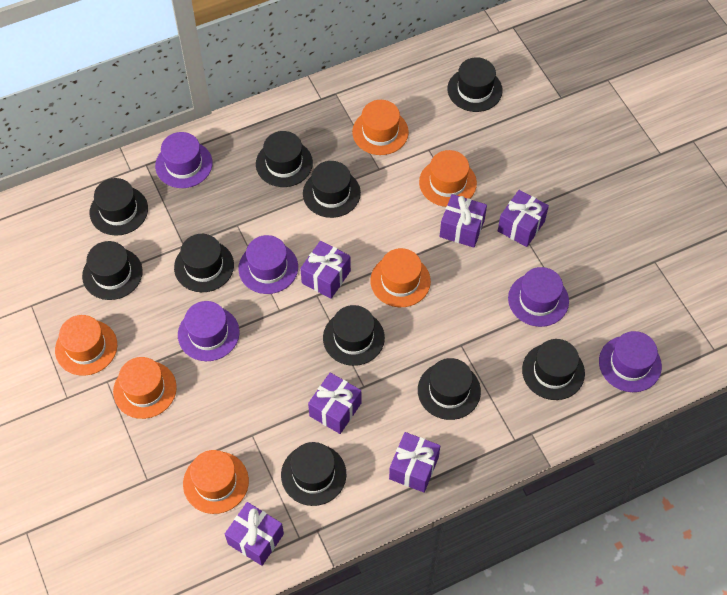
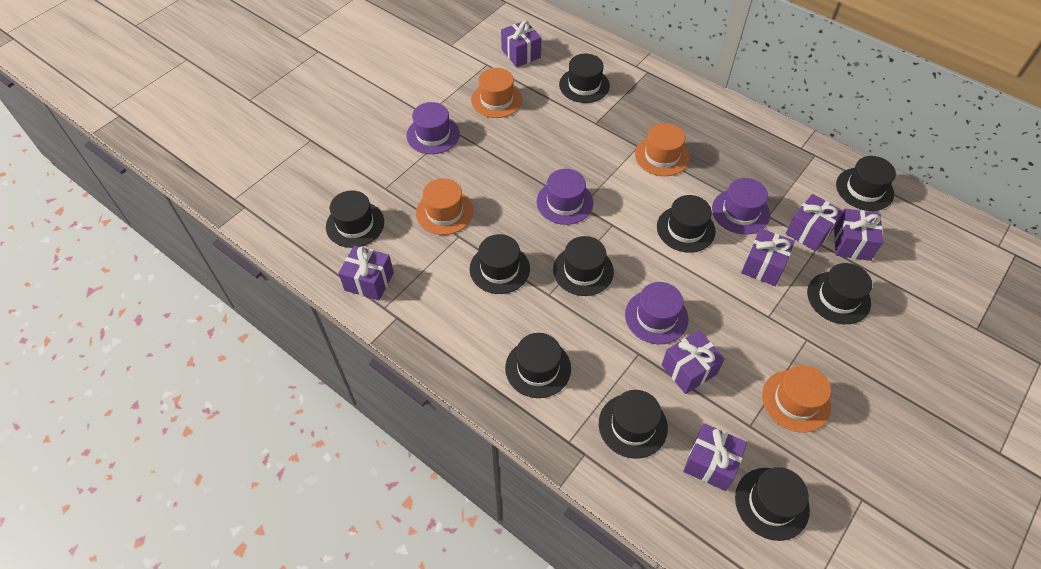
orange hat: 6 -> 4
purple gift: 6 -> 7
purple hat: 5 -> 4

